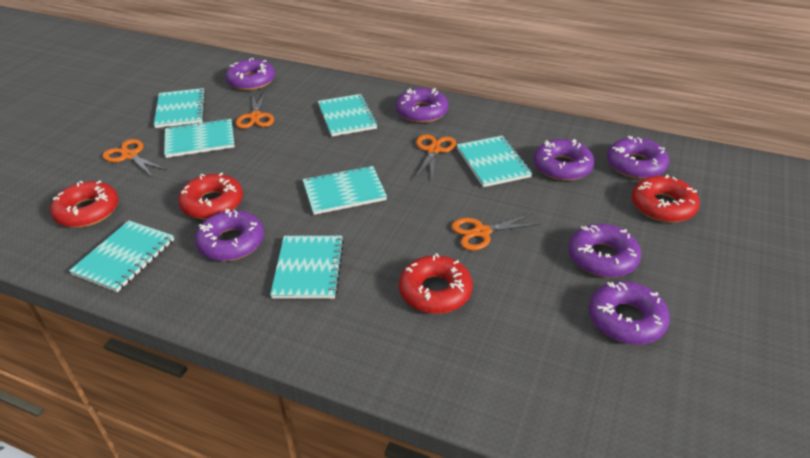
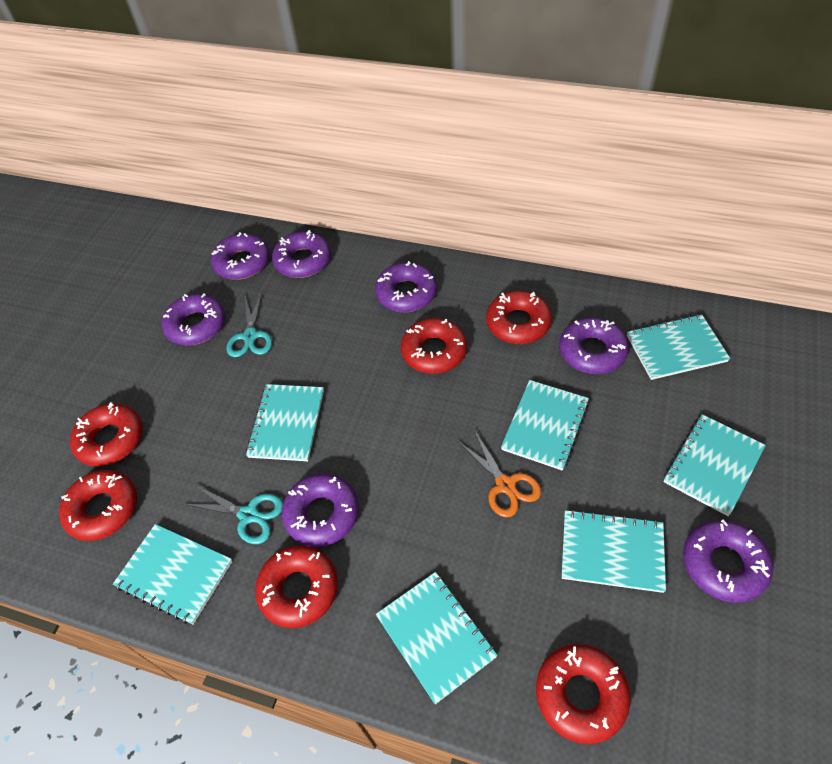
orange scissors: 4 -> 1
red donut: 4 -> 6
turquoise scissors: 0 -> 2

